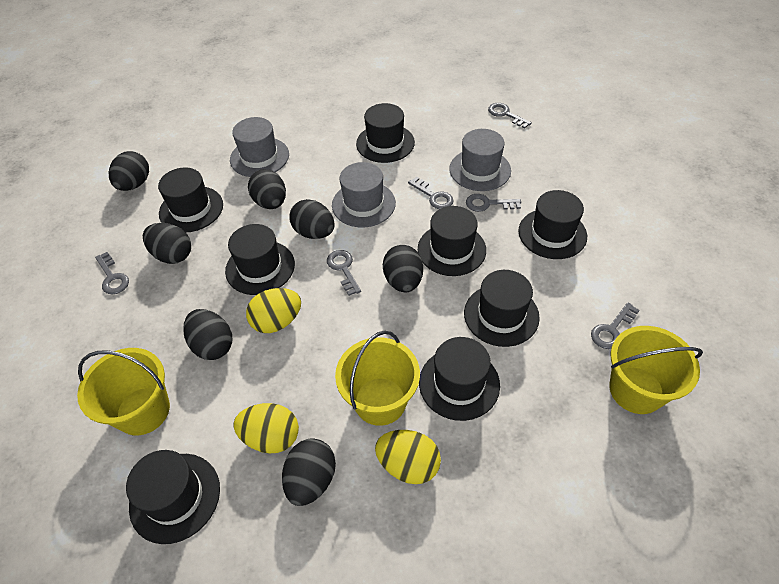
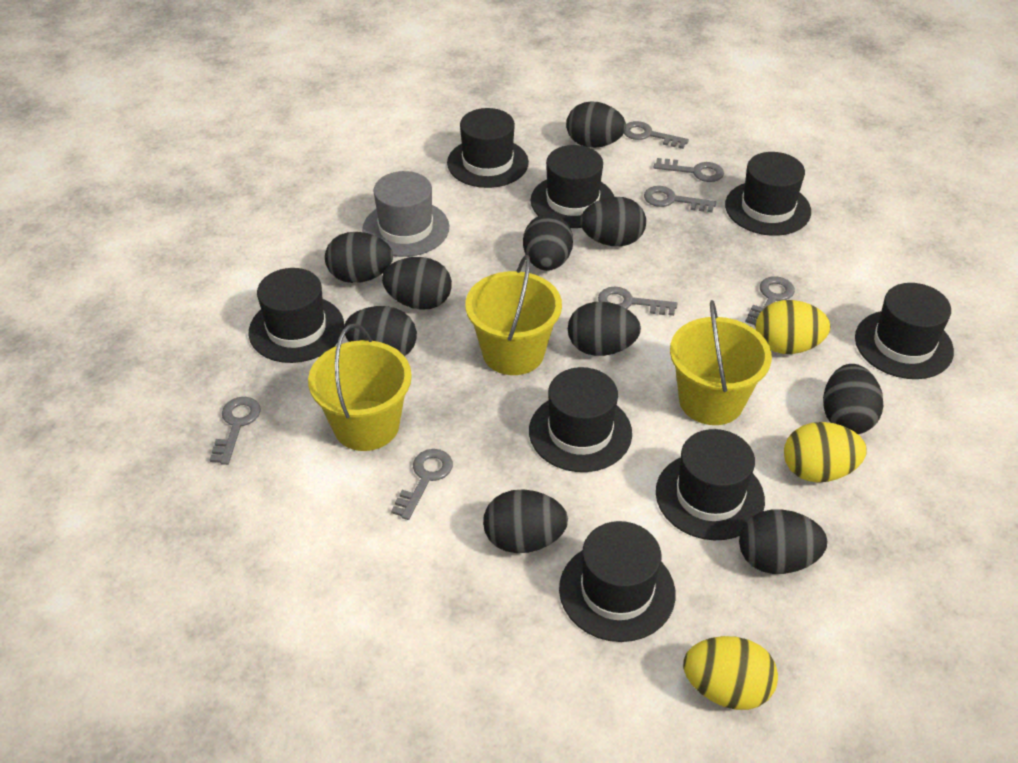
black egg: 7 -> 10
grey hat: 3 -> 1
grey key: 6 -> 7

